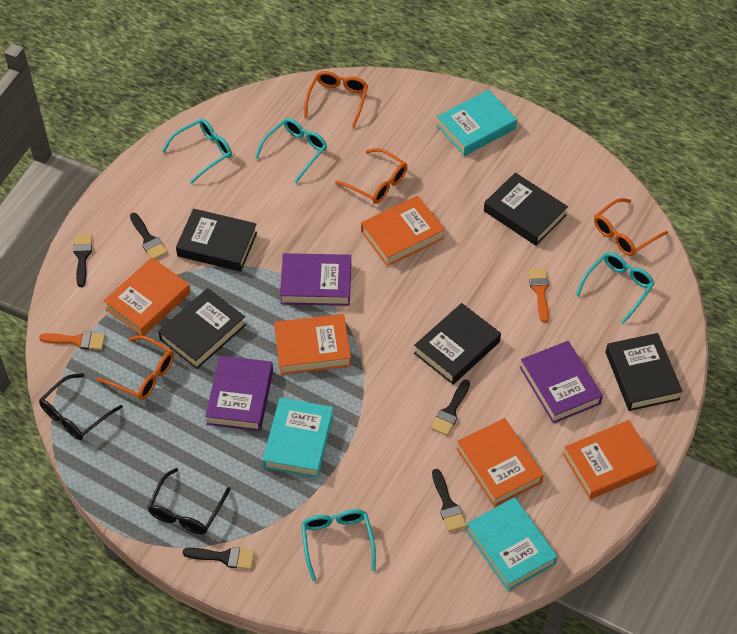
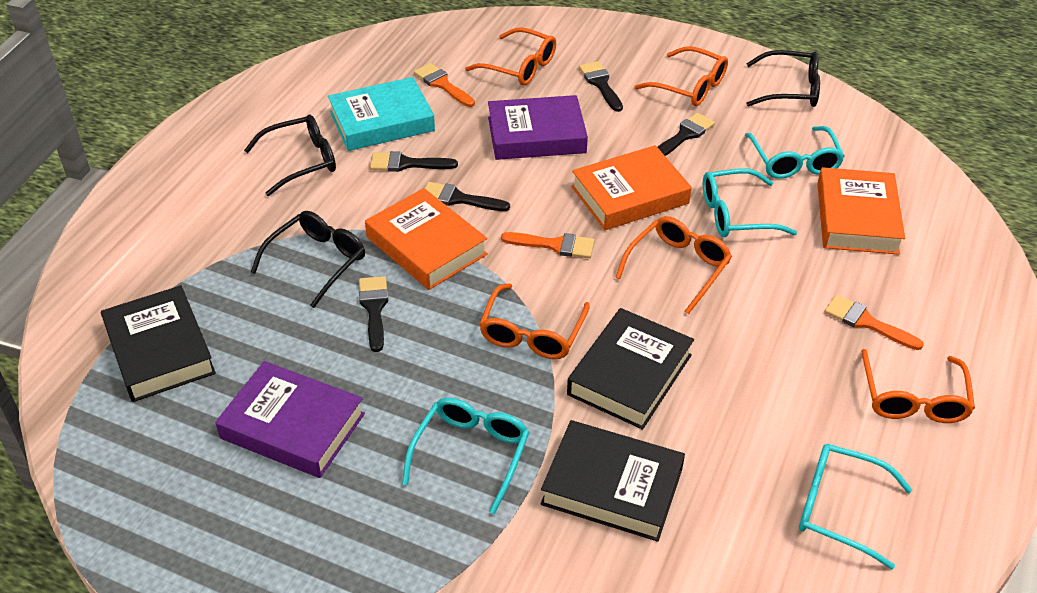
black book: 5 -> 3
black glasses: 2 -> 3
orange book: 5 -> 3
orange brush: 2 -> 3
orange glasses: 4 -> 5
purple book: 3 -> 2
turquoise book: 3 -> 1

